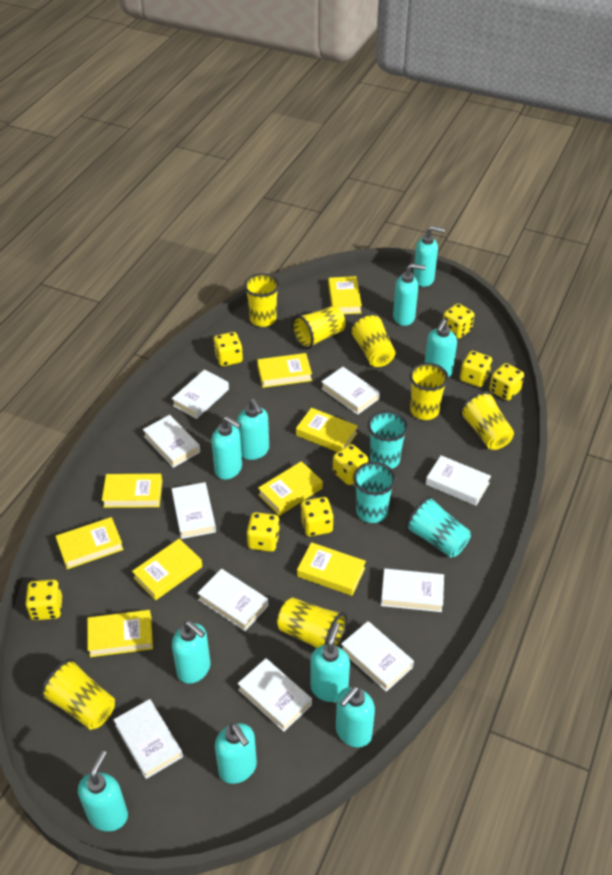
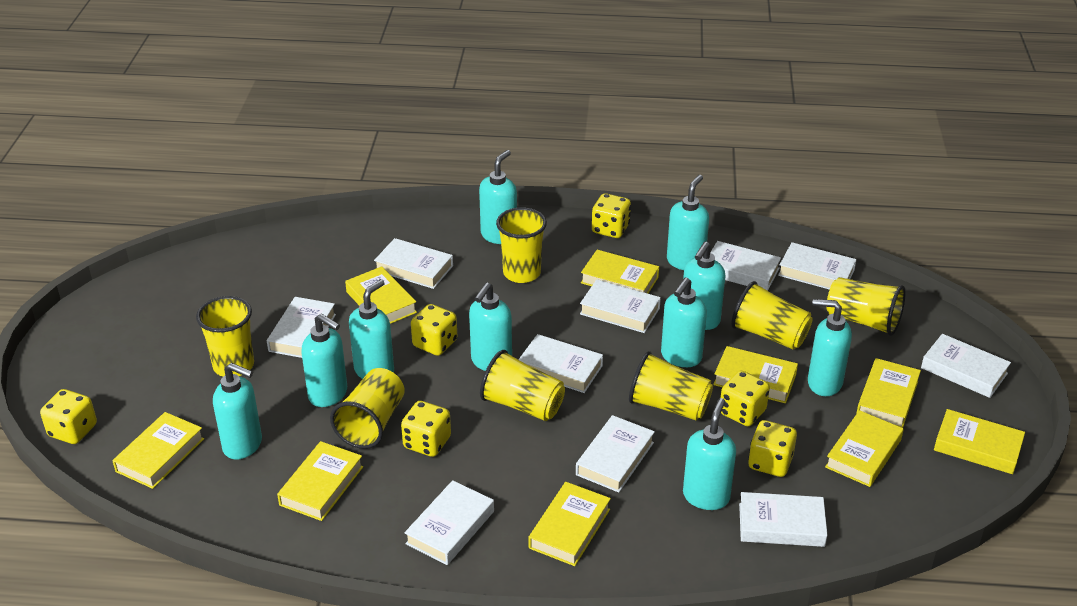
turquoise cup: 3 -> 0
yellow dice: 8 -> 6

